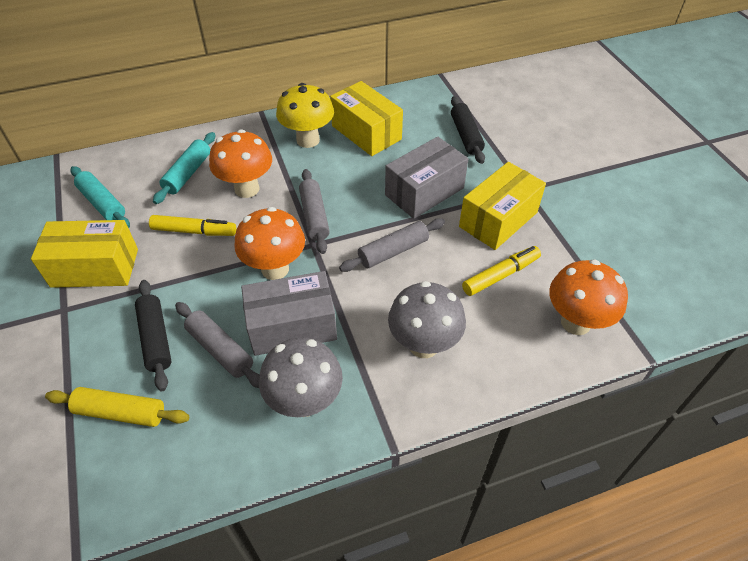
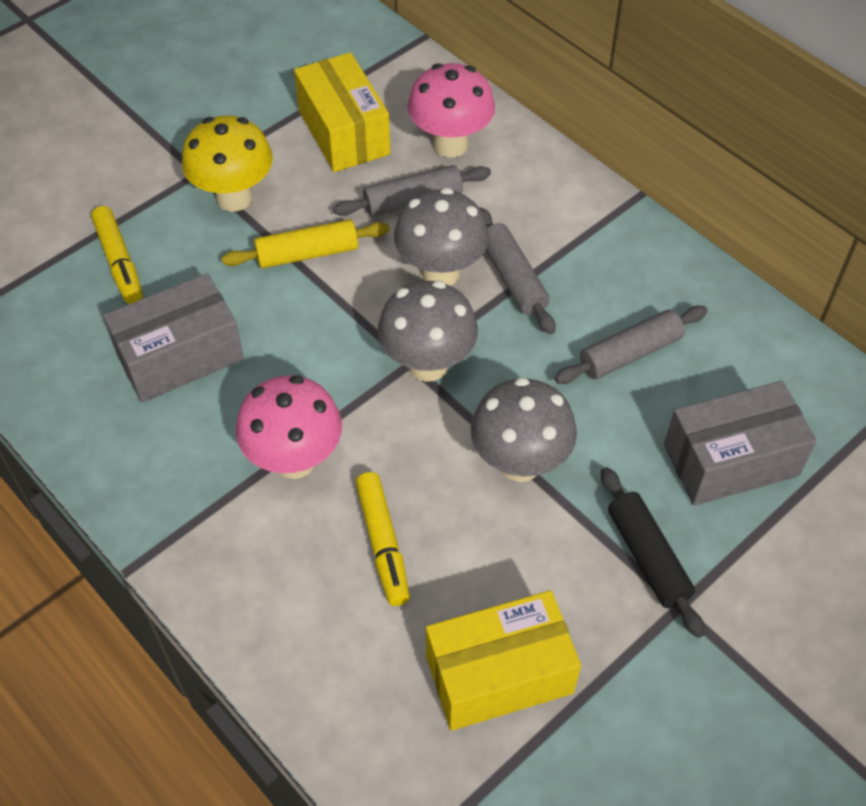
black rolling pin: 2 -> 1
grey mushroom: 2 -> 3
orange mushroom: 3 -> 0
pink mushroom: 0 -> 2
turquoise rolling pin: 2 -> 0
yellow box: 3 -> 2

